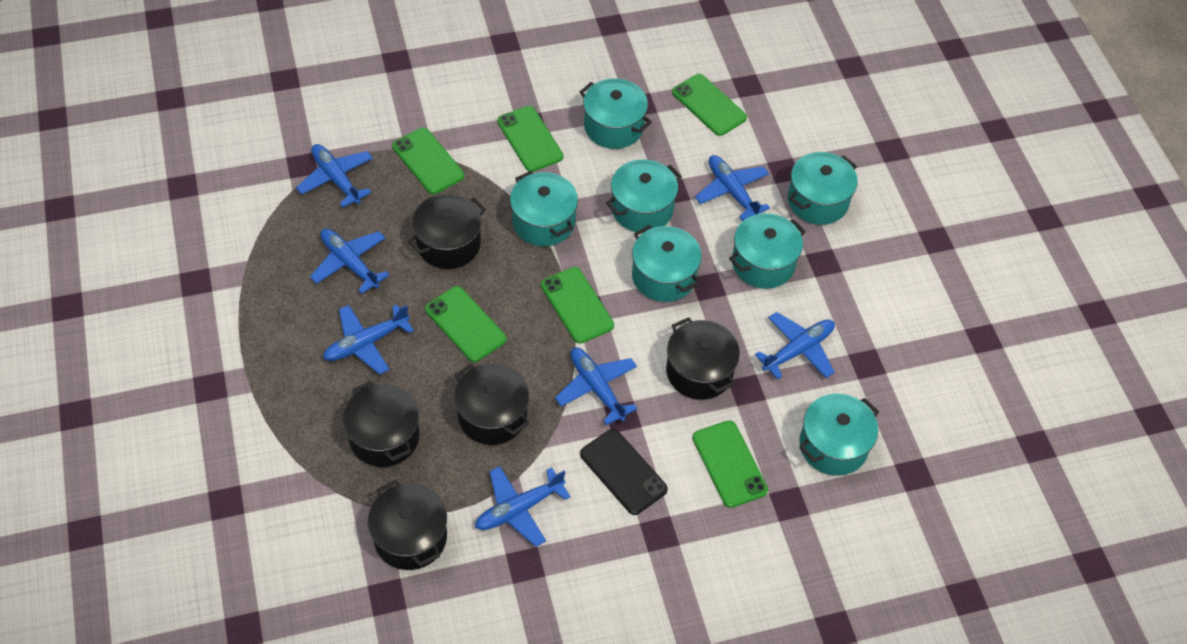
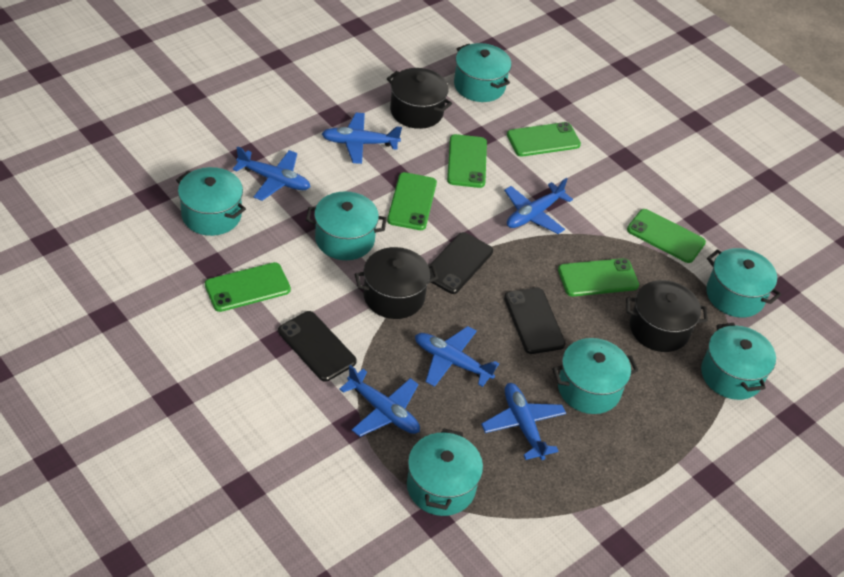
black phone: 1 -> 3
black pot: 5 -> 3
blue plane: 7 -> 6

